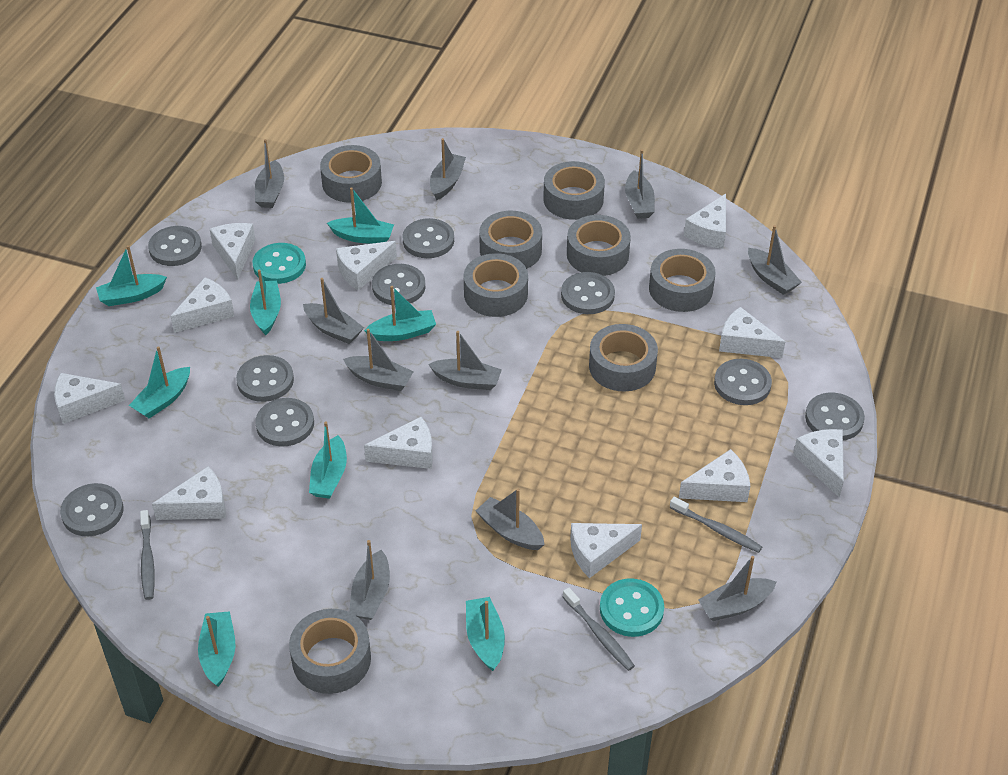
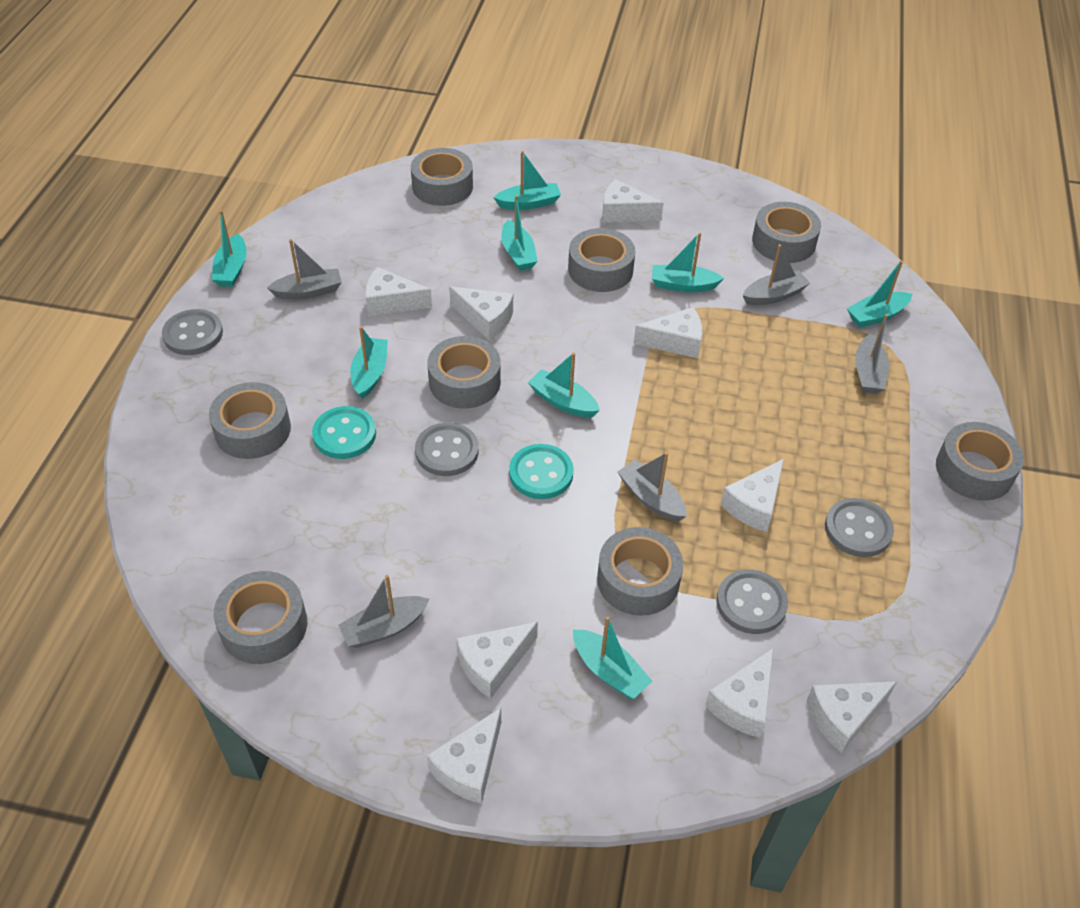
grey boat: 10 -> 5
grey button: 9 -> 4
grey toothbrush: 3 -> 0
white cheese: 11 -> 9

